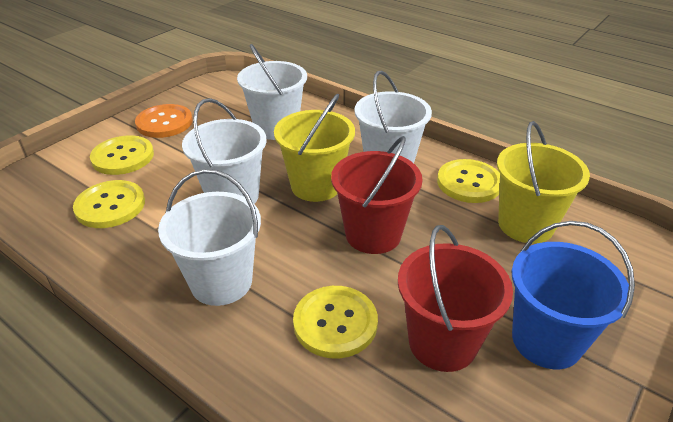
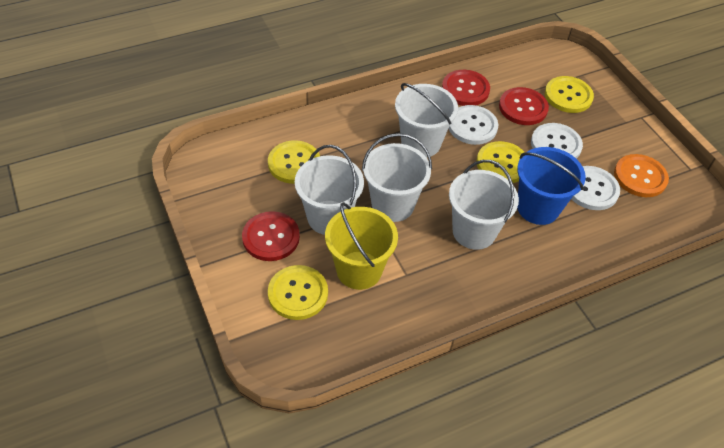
red bucket: 2 -> 0
red button: 0 -> 3
white button: 0 -> 3
yellow bucket: 2 -> 1

